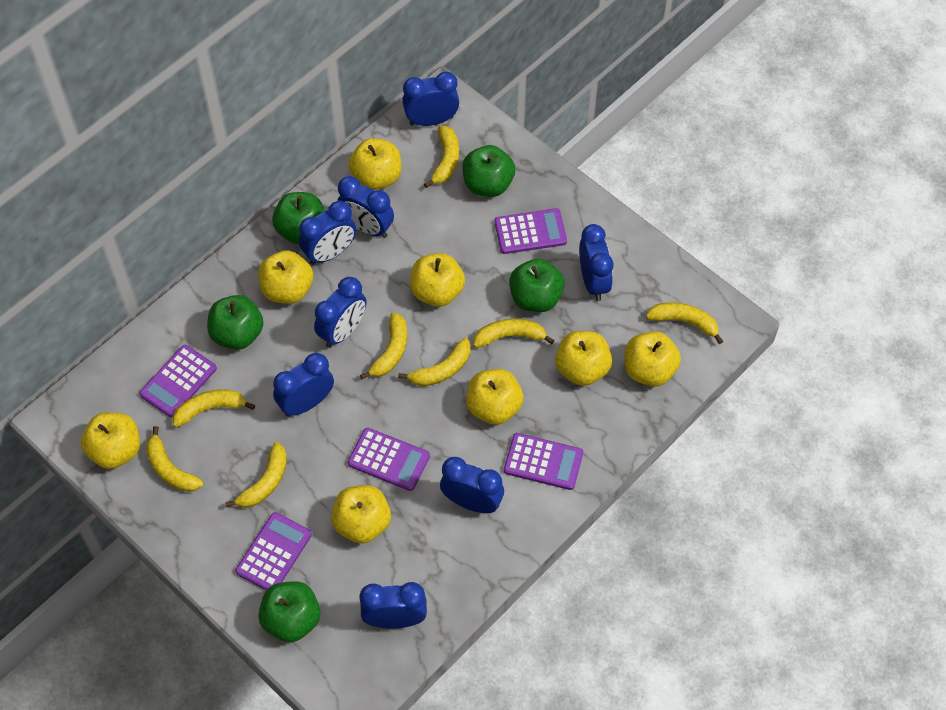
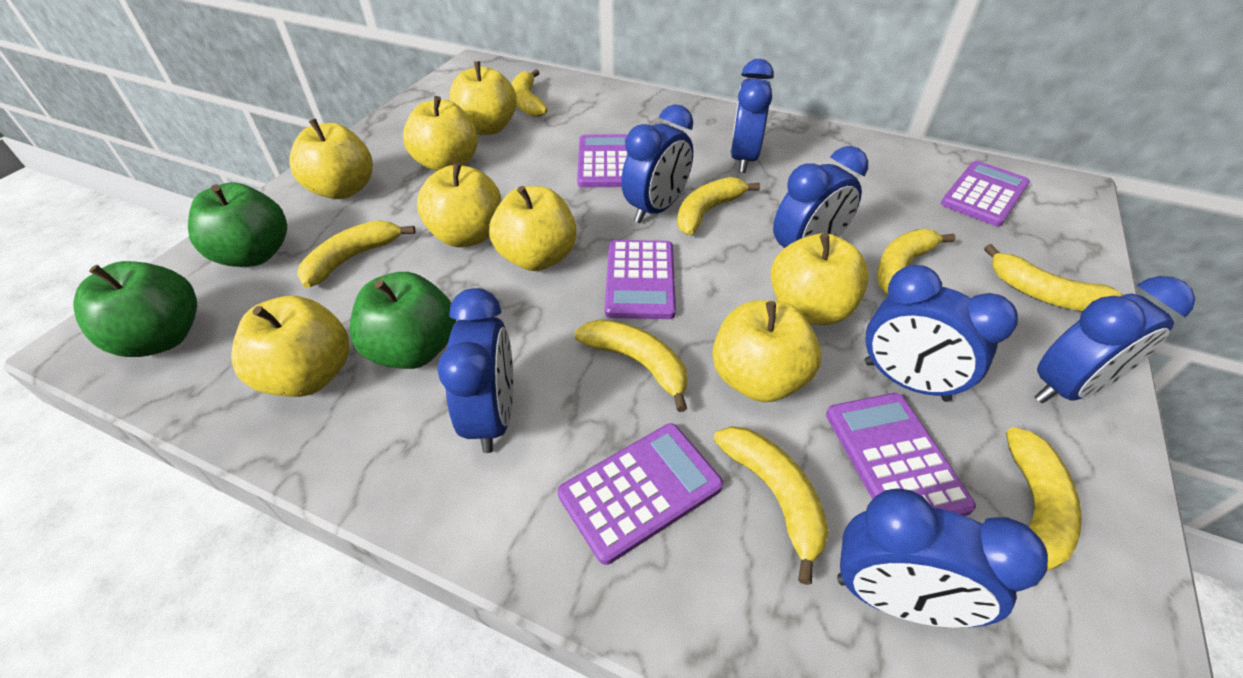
blue clock: 8 -> 7
green apple: 5 -> 3

